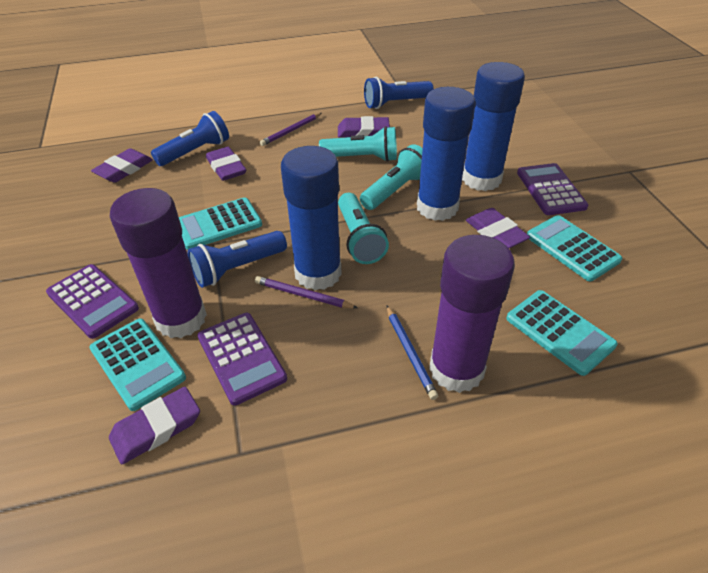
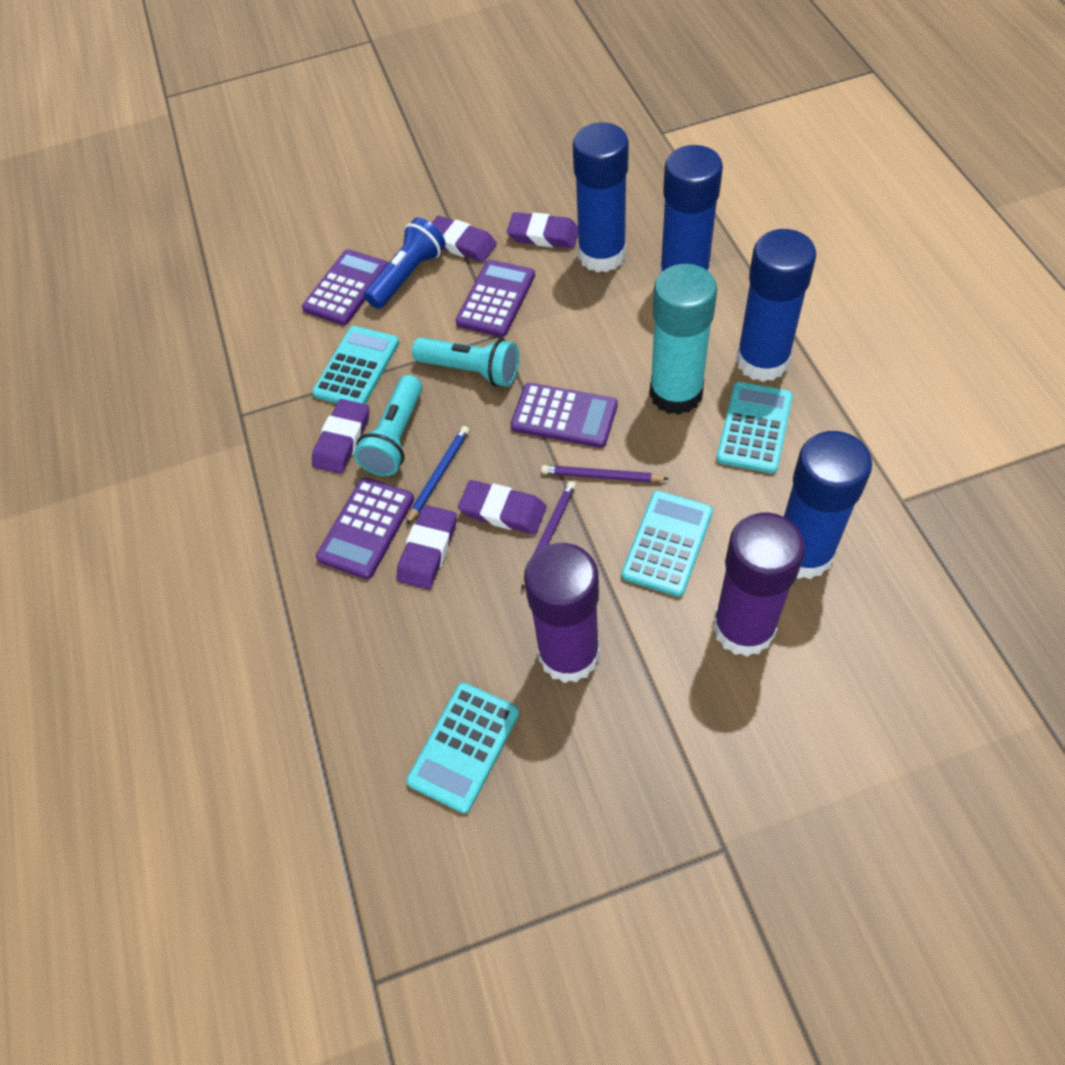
blue flashlight: 3 -> 1
blue glue stick: 3 -> 4
purple calculator: 3 -> 4
turquoise flashlight: 3 -> 2
turquoise glue stick: 0 -> 1

